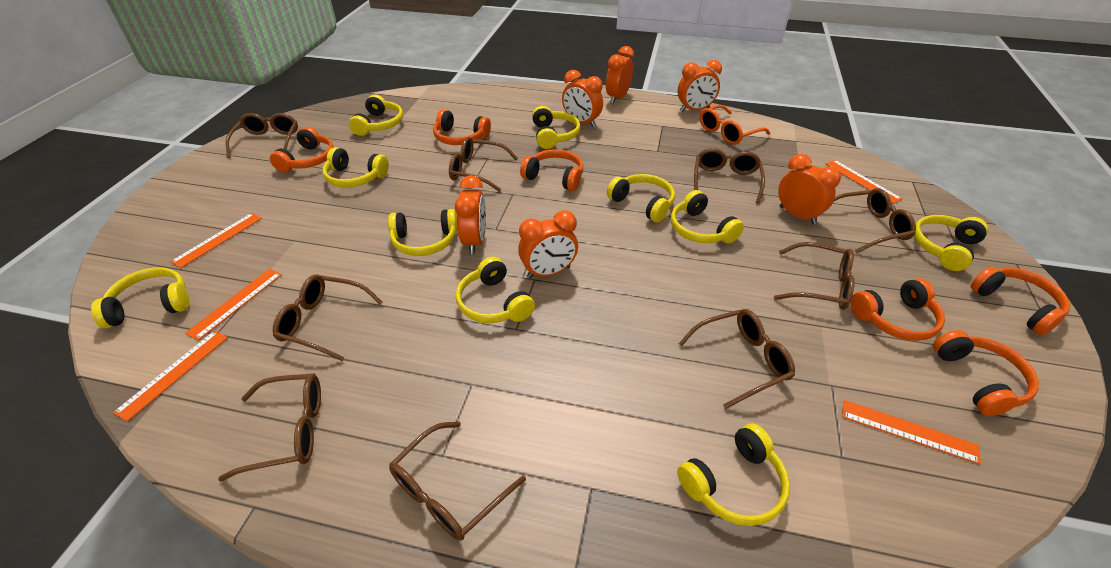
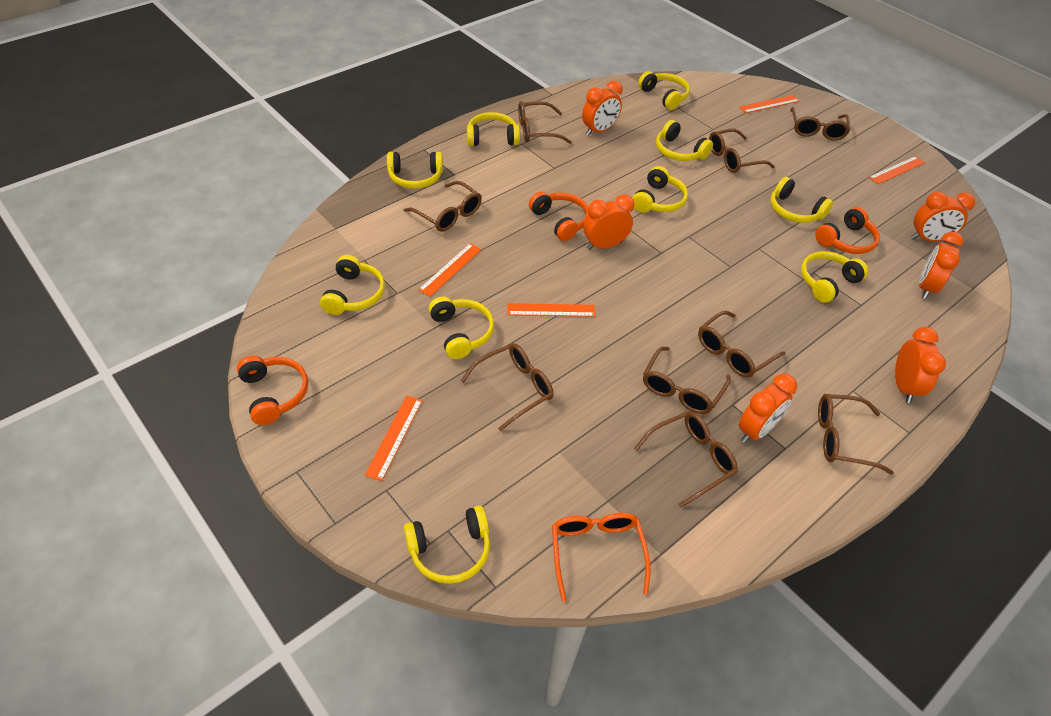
orange headphones: 6 -> 3

